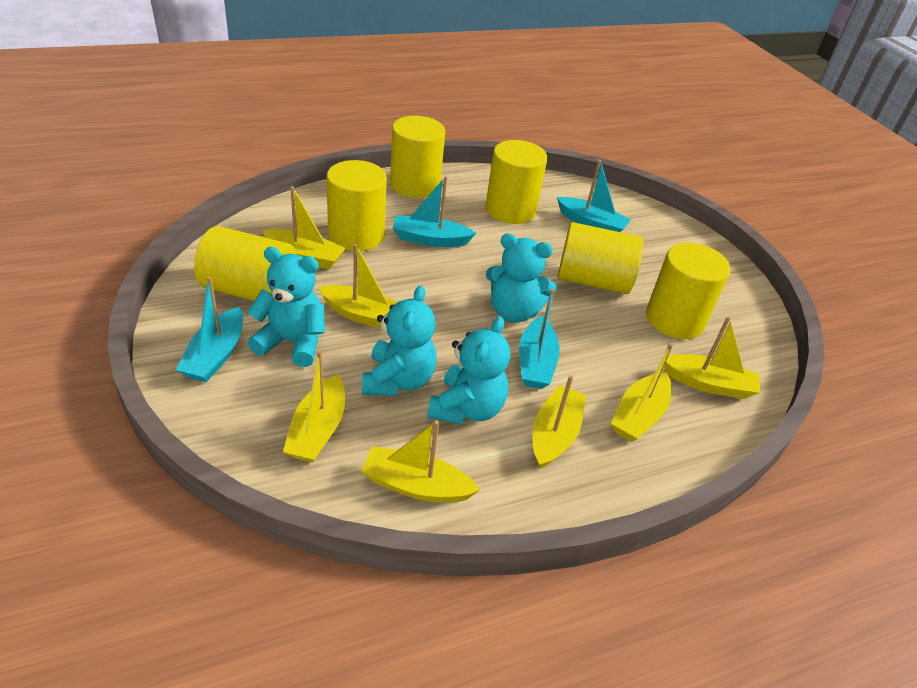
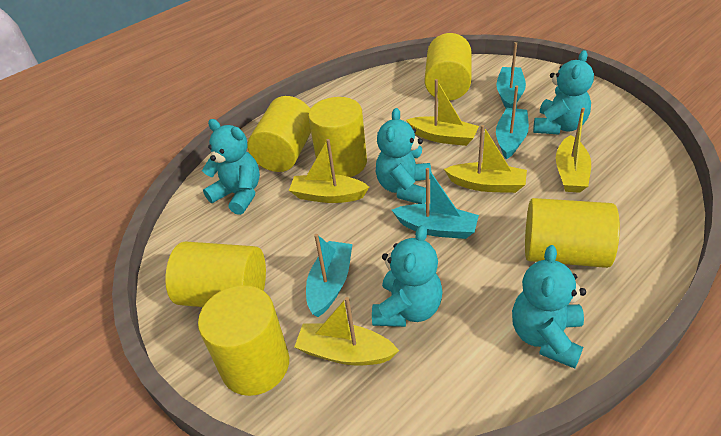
turquoise teddy bear: 4 -> 5
yellow boat: 7 -> 5

